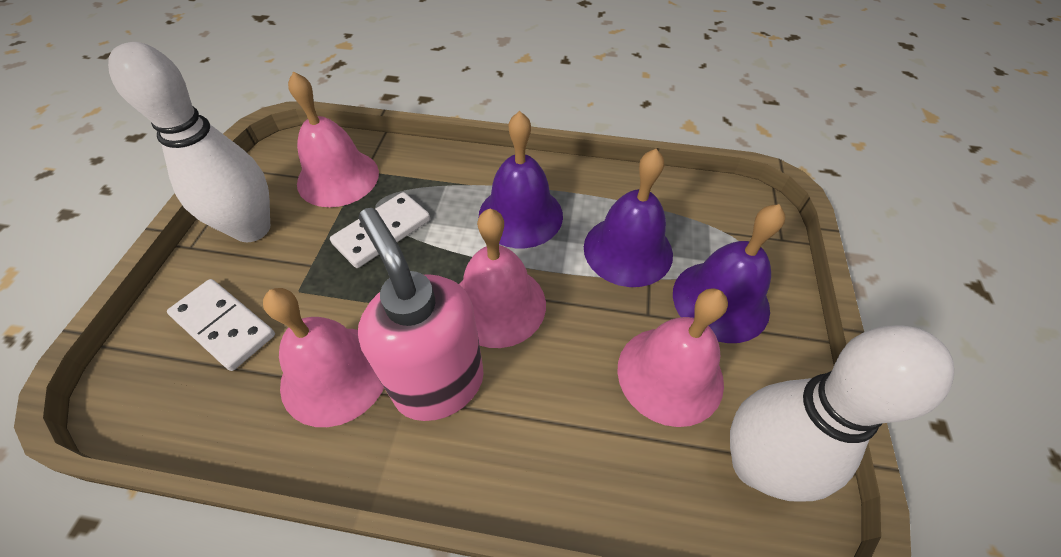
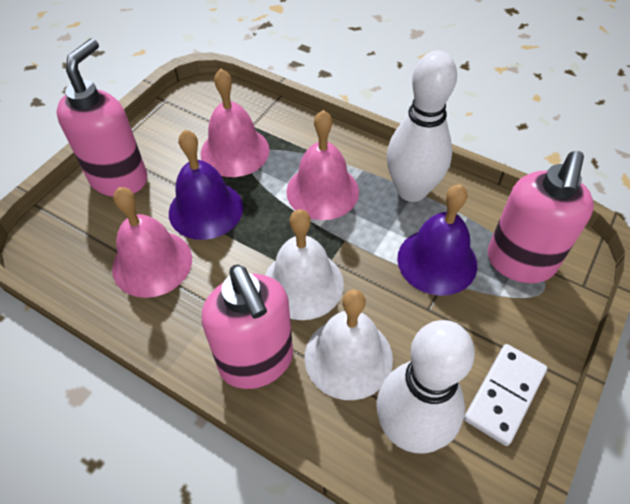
pink bell: 4 -> 3
pink soap dispenser: 1 -> 3
purple bell: 3 -> 2
white bell: 0 -> 2
white domino: 2 -> 1

